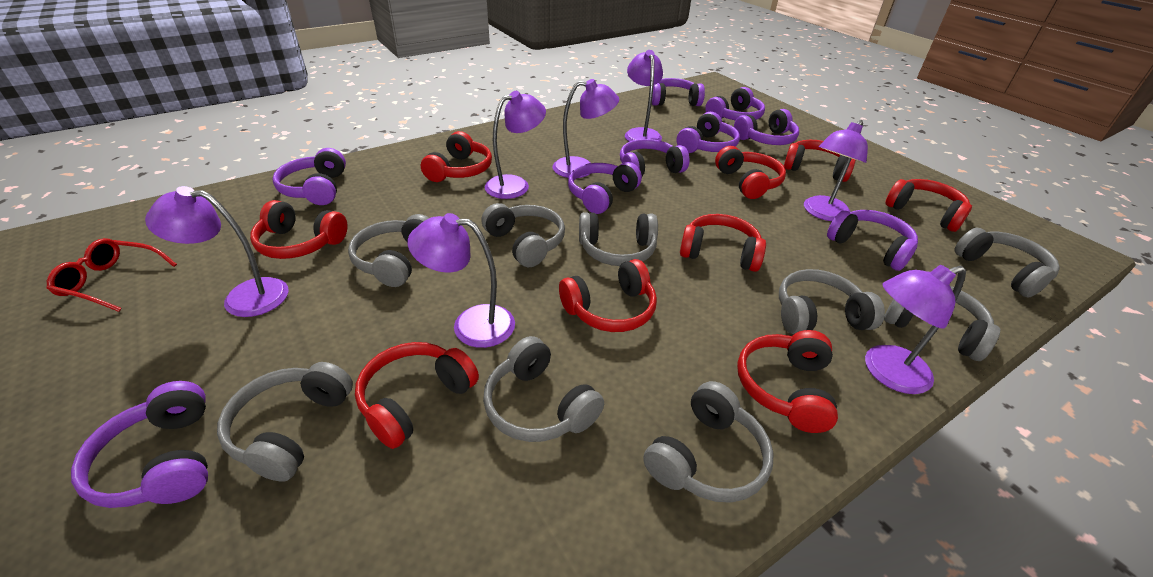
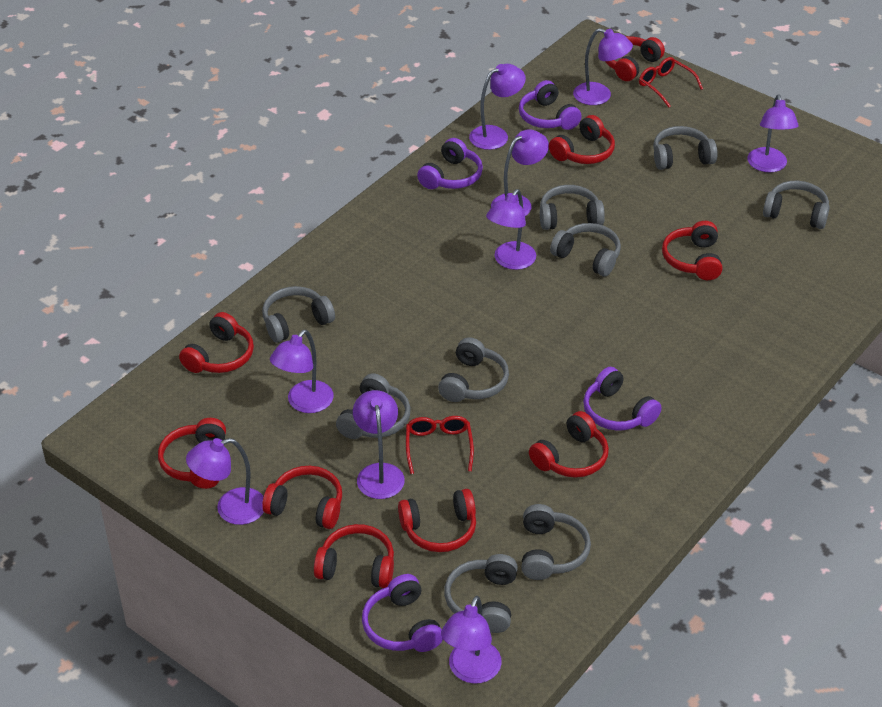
purple headphones: 9 -> 4
purple lamp: 7 -> 9
red glasses: 1 -> 2

